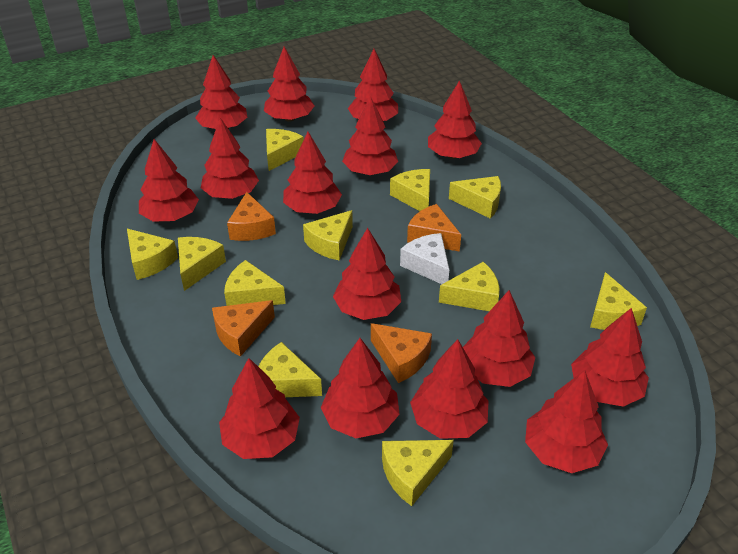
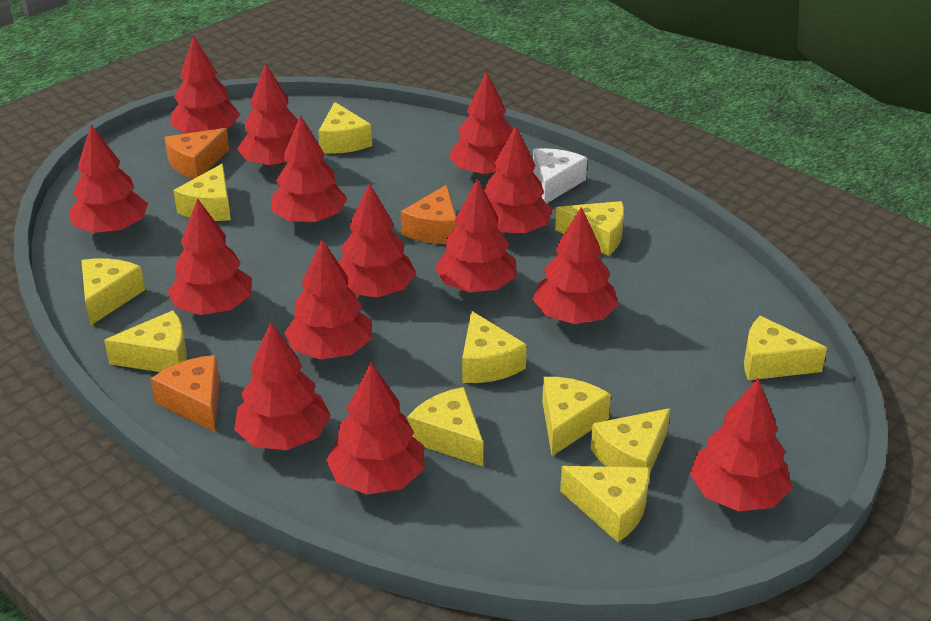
orange cheese: 4 -> 3
red tree: 15 -> 14

